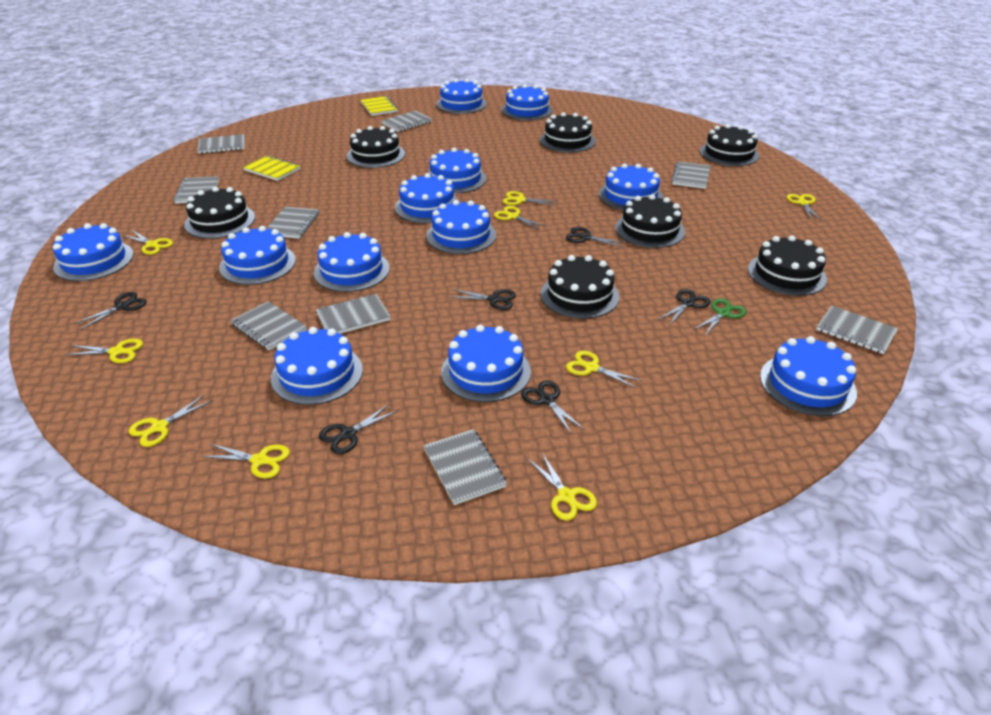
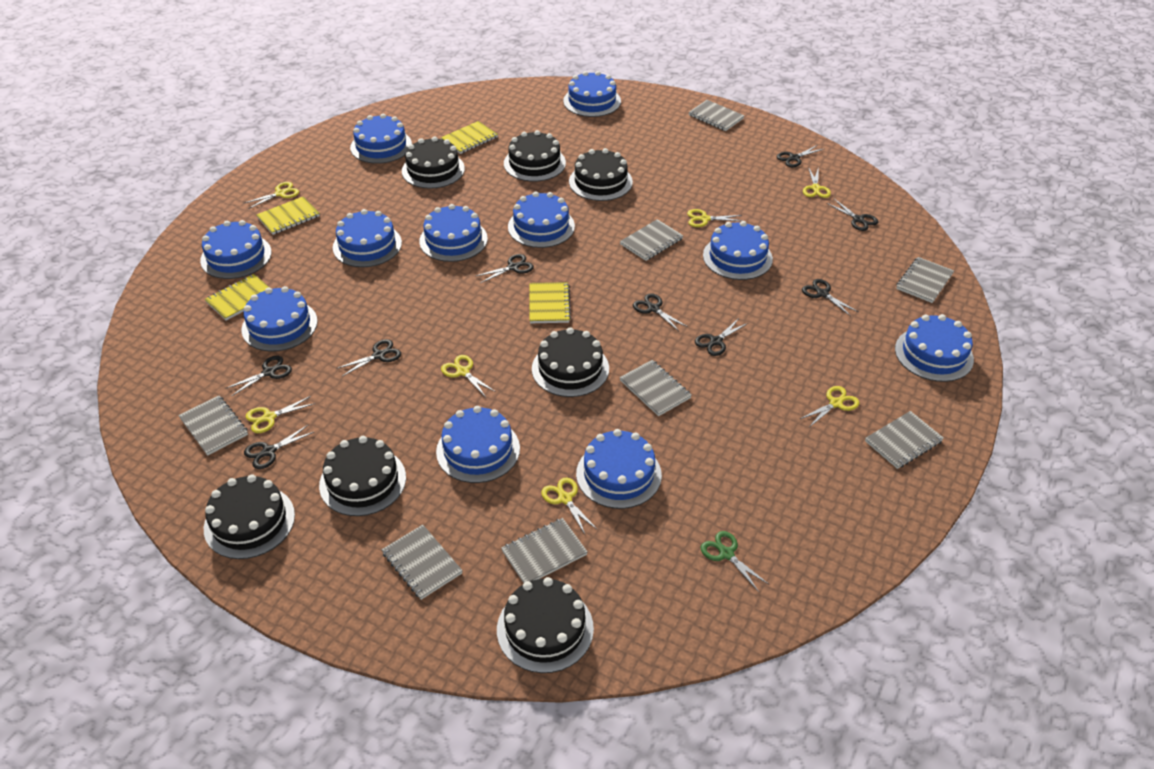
black scissors: 6 -> 9
blue cake: 12 -> 11
grey notebook: 9 -> 8
yellow notebook: 2 -> 4
yellow scissors: 9 -> 7

